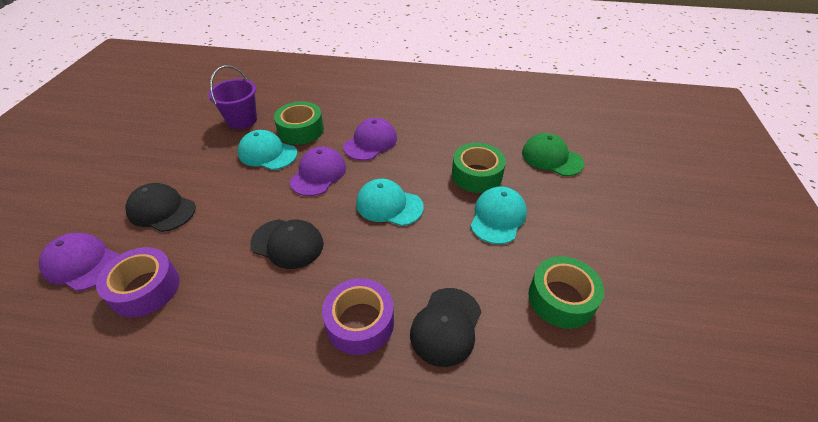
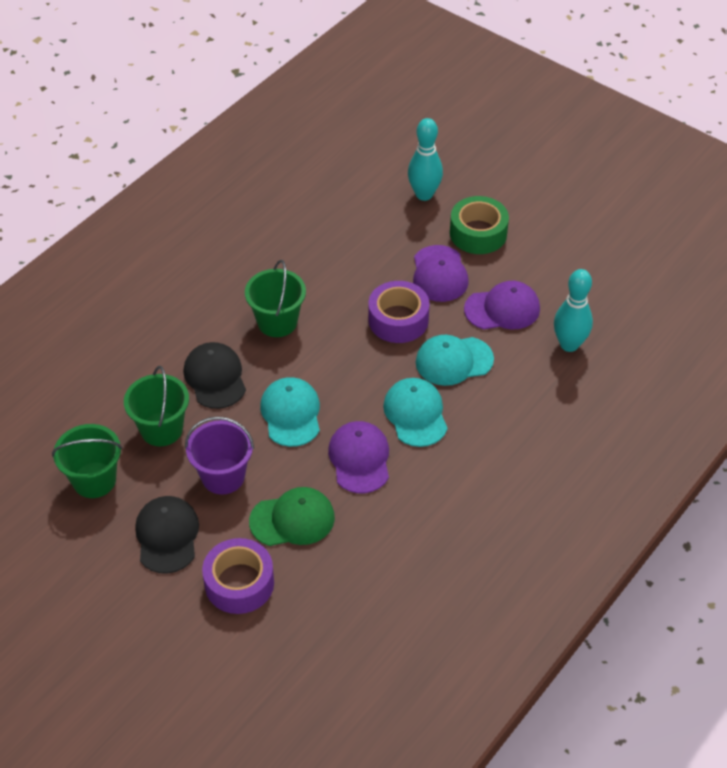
black cap: 3 -> 2
green bucket: 0 -> 3
green tape: 3 -> 1
turquoise bowling pin: 0 -> 2

